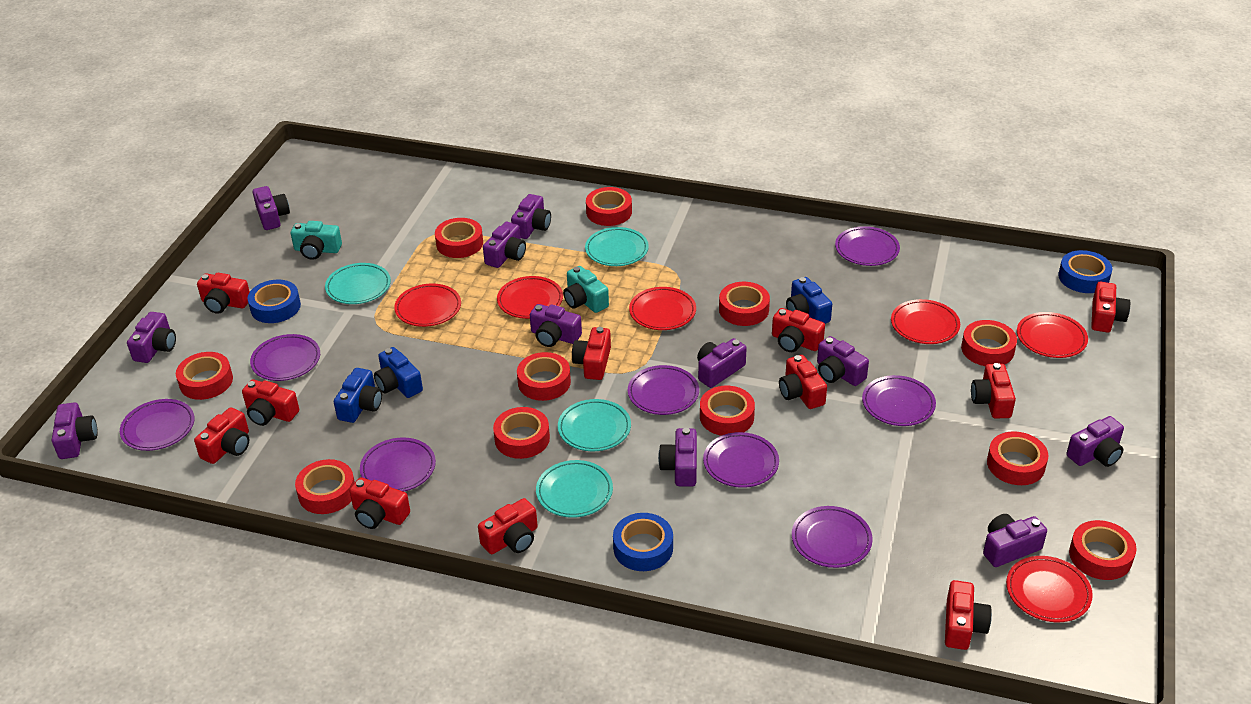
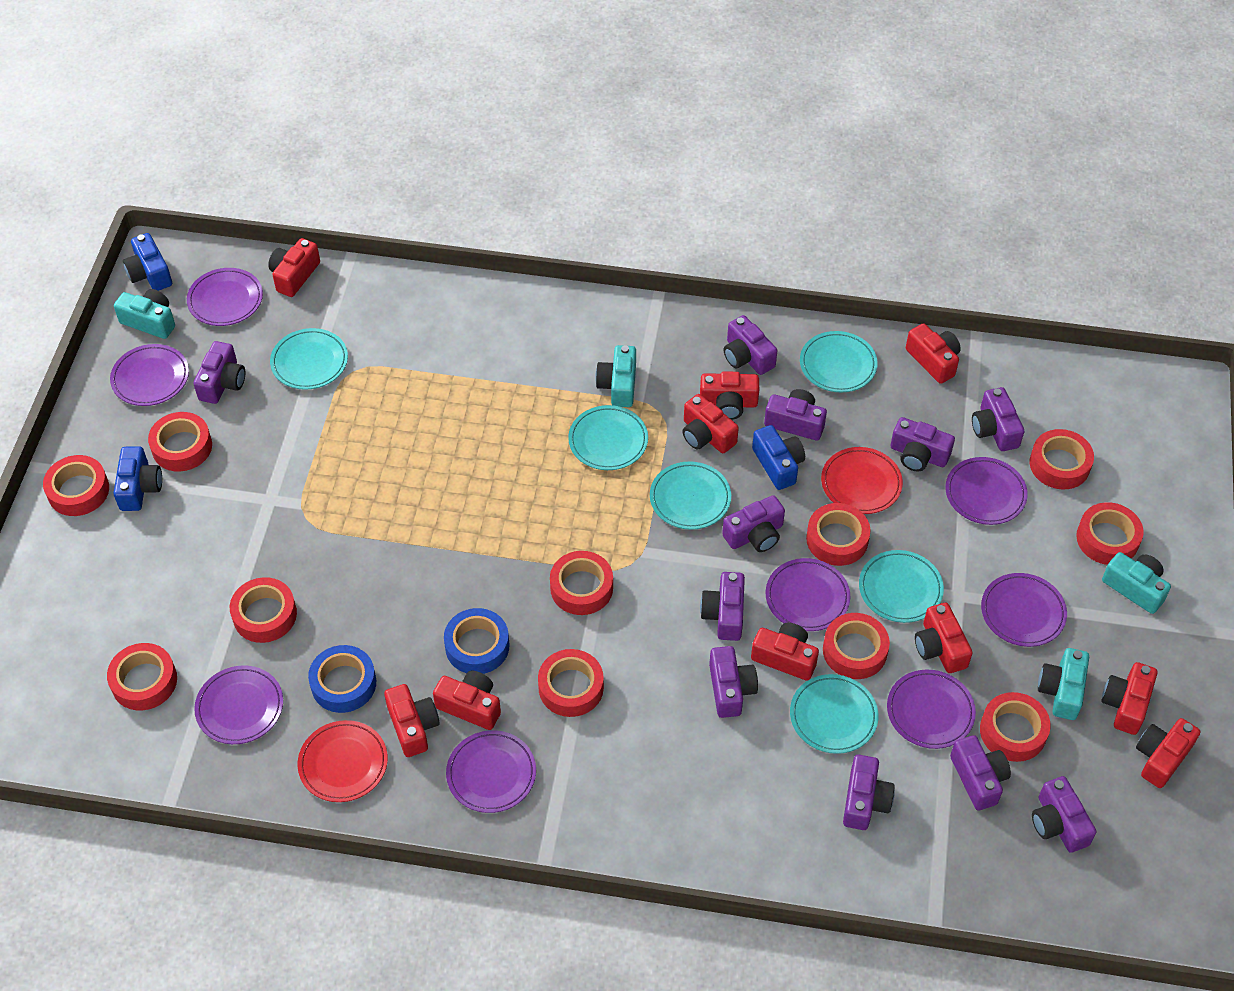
blue tape: 3 -> 2
red camera: 11 -> 10
red plate: 6 -> 2
turquoise camera: 2 -> 4
turquoise plate: 4 -> 6

